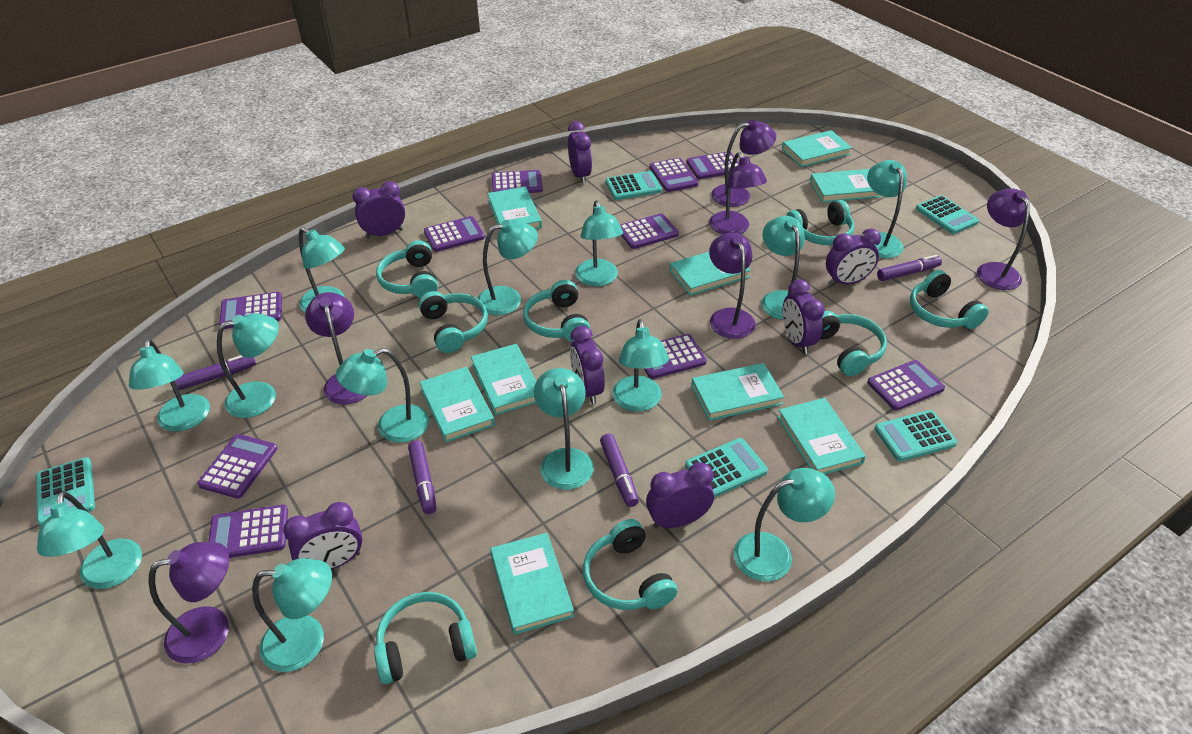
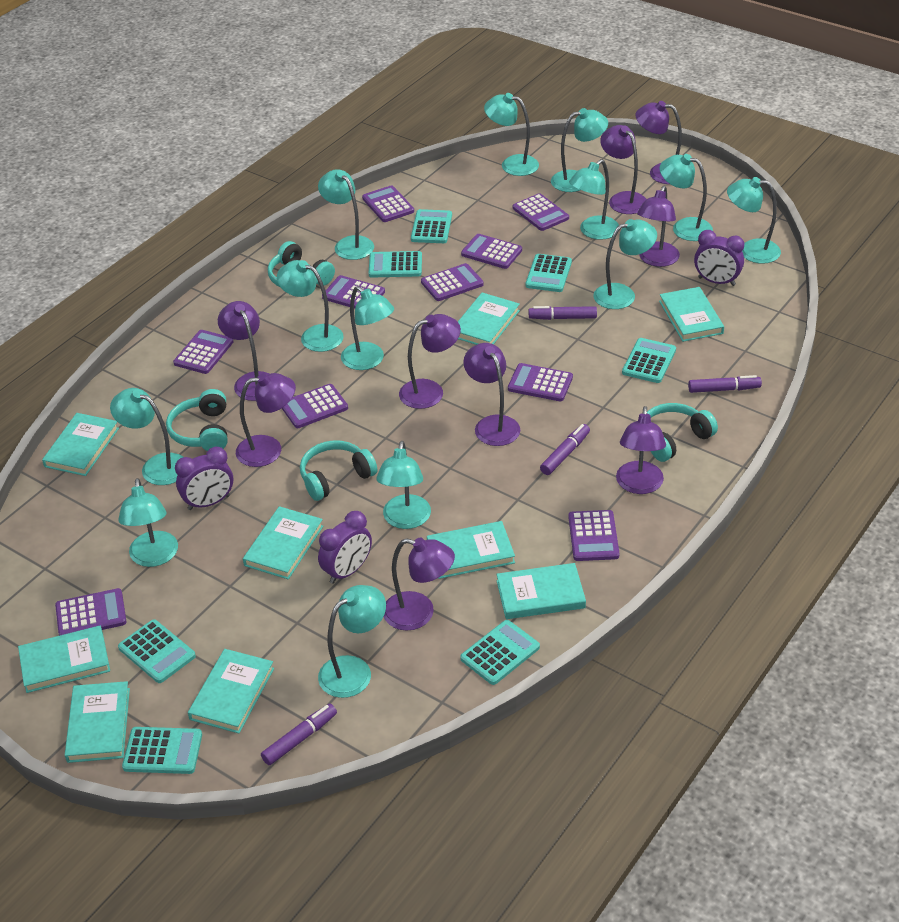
purple clock: 7 -> 3
purple lamp: 6 -> 9
turquoise calculator: 5 -> 7
turquoise headphones: 8 -> 4

